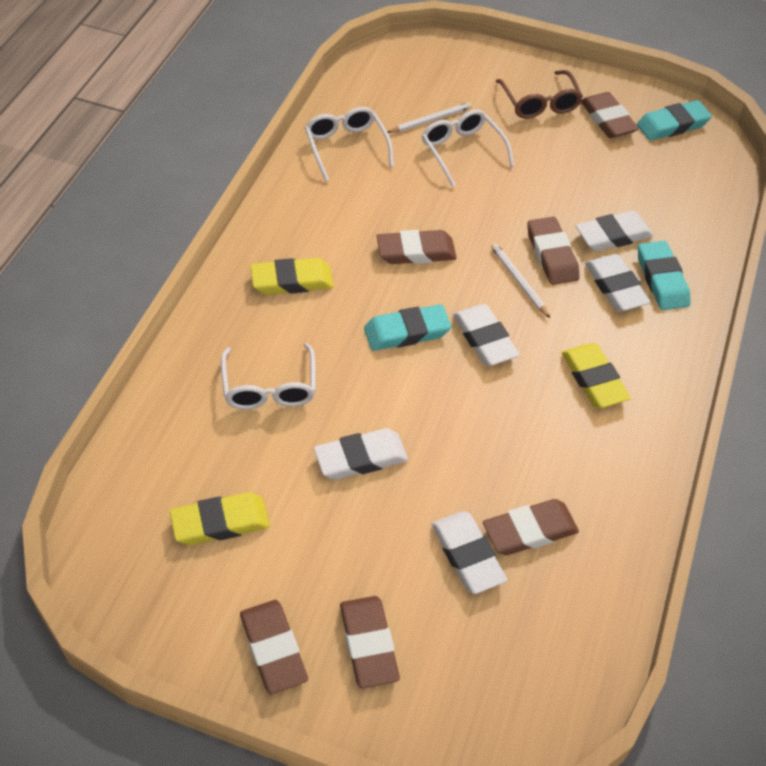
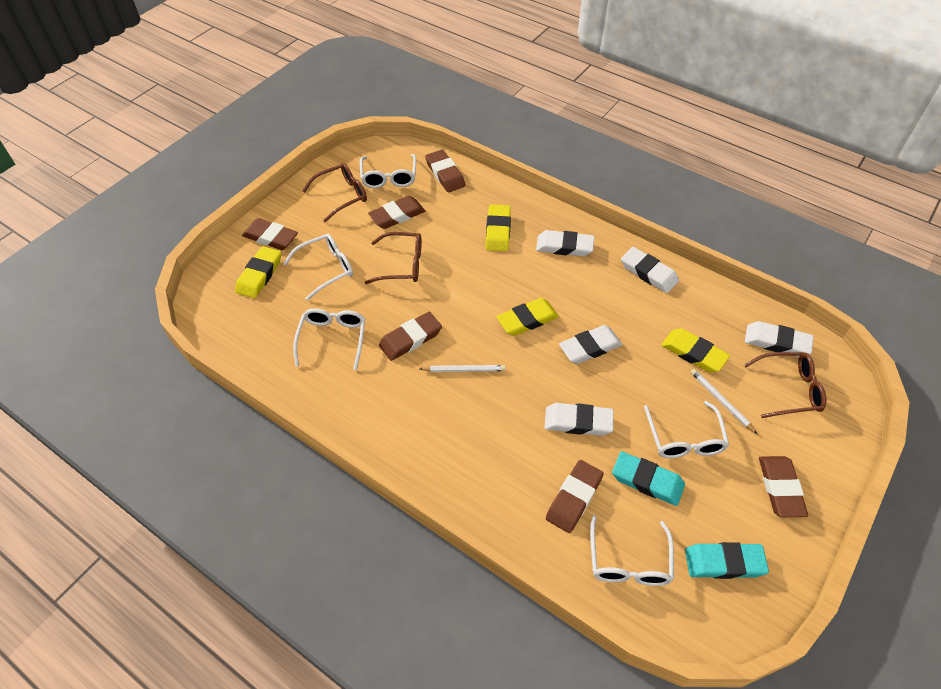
brown glasses: 1 -> 3
turquoise eraser: 3 -> 2
white glasses: 3 -> 5
yellow eraser: 3 -> 4

